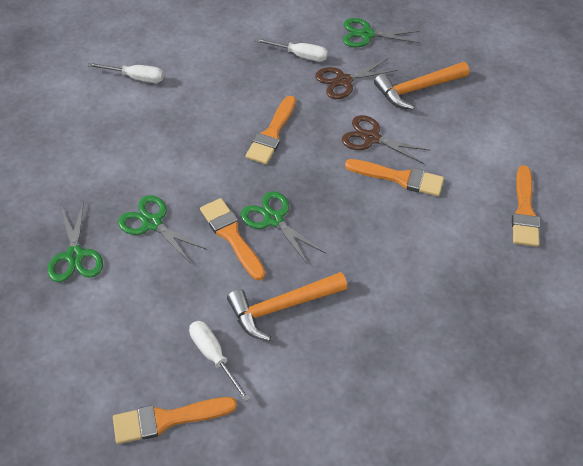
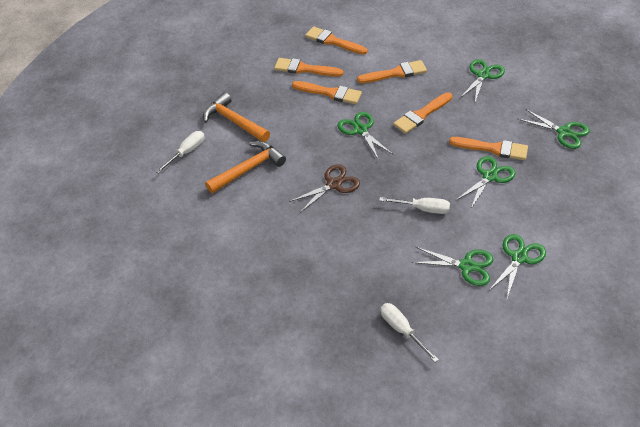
brown scissors: 2 -> 1
green scissors: 4 -> 6
orange brush: 5 -> 6

